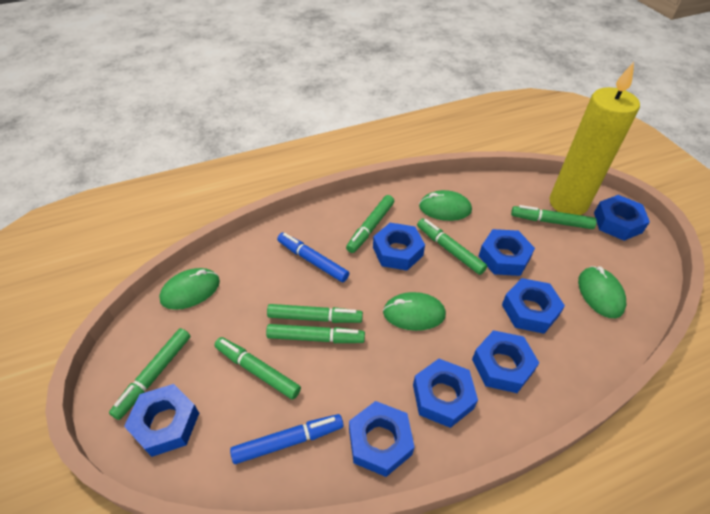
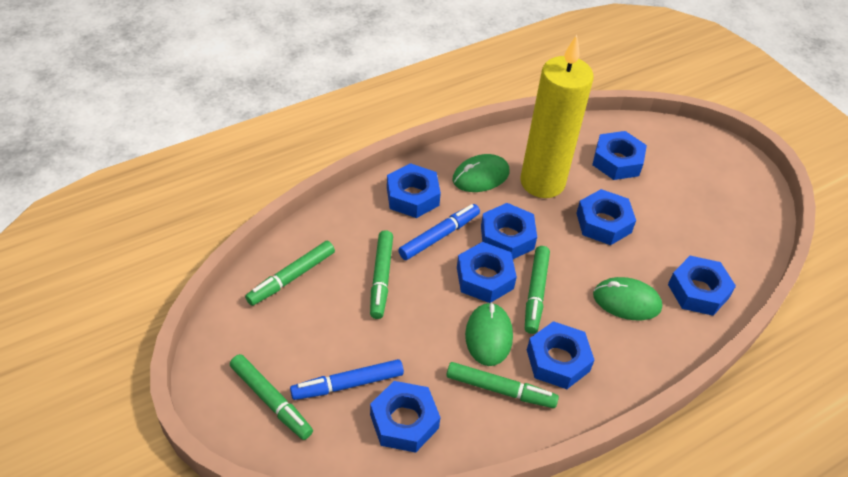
green marker: 7 -> 5
green mouse: 4 -> 3

